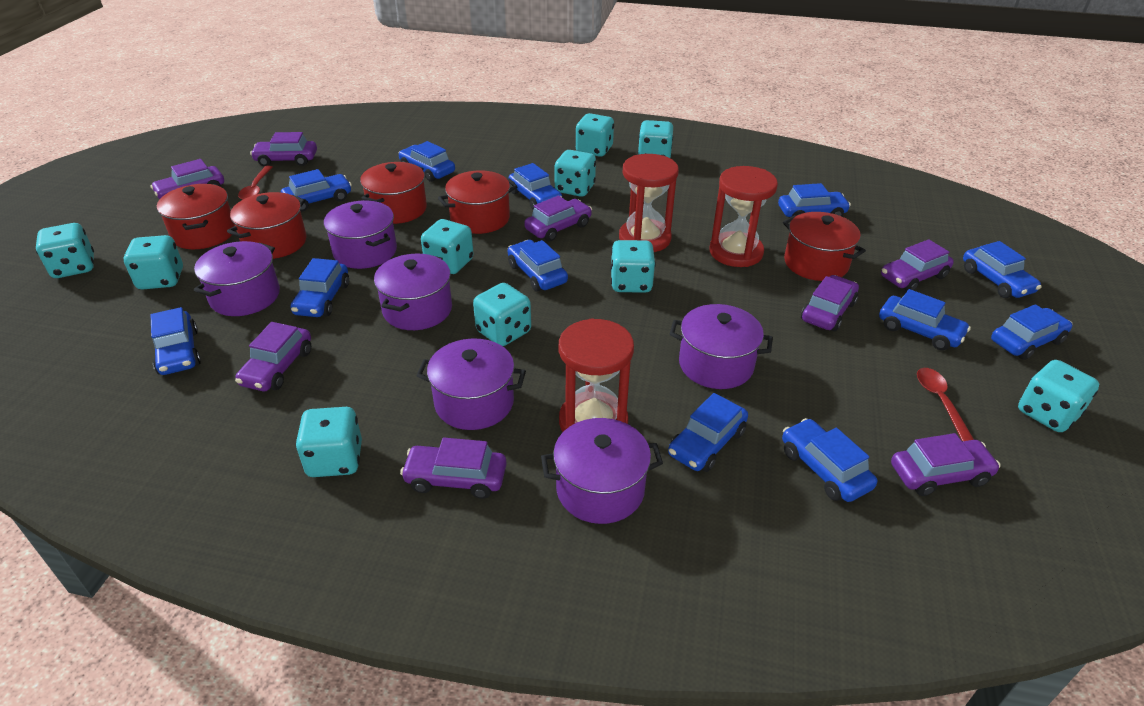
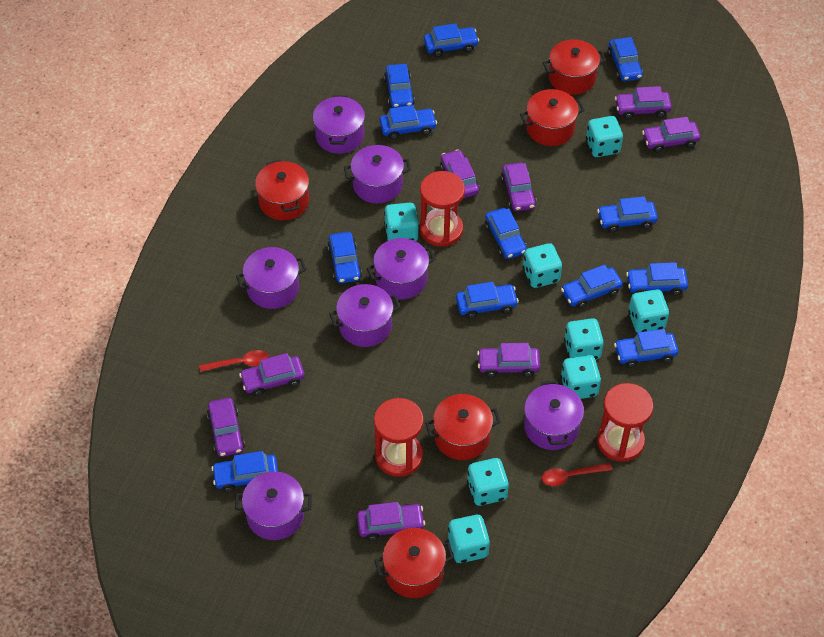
purple pot: 6 -> 7
turquoise dice: 10 -> 8

